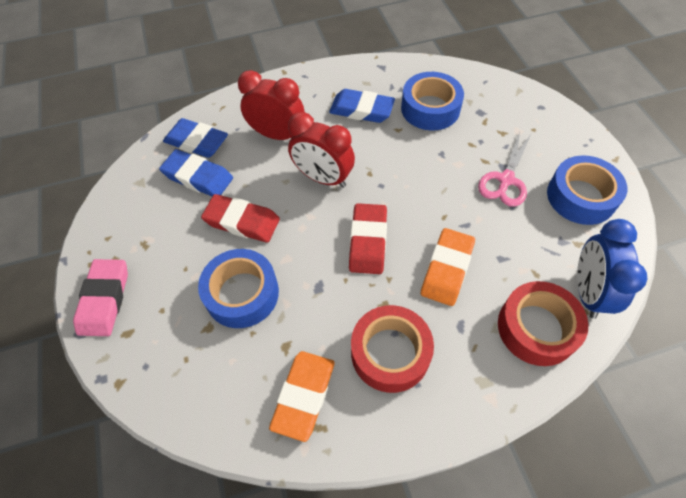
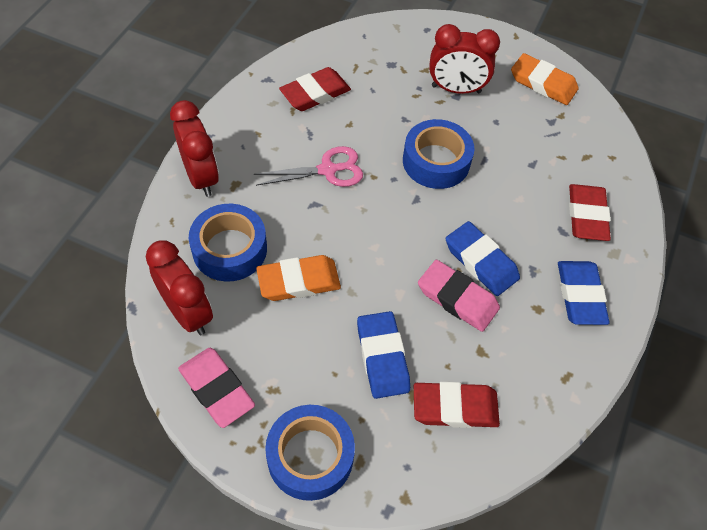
blue clock: 1 -> 0
pink eraser: 1 -> 2
red clock: 2 -> 3
red eraser: 2 -> 3
red tape: 2 -> 0

